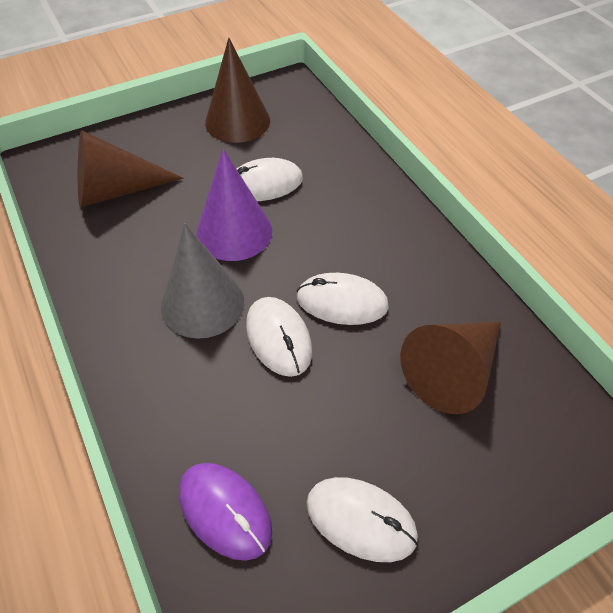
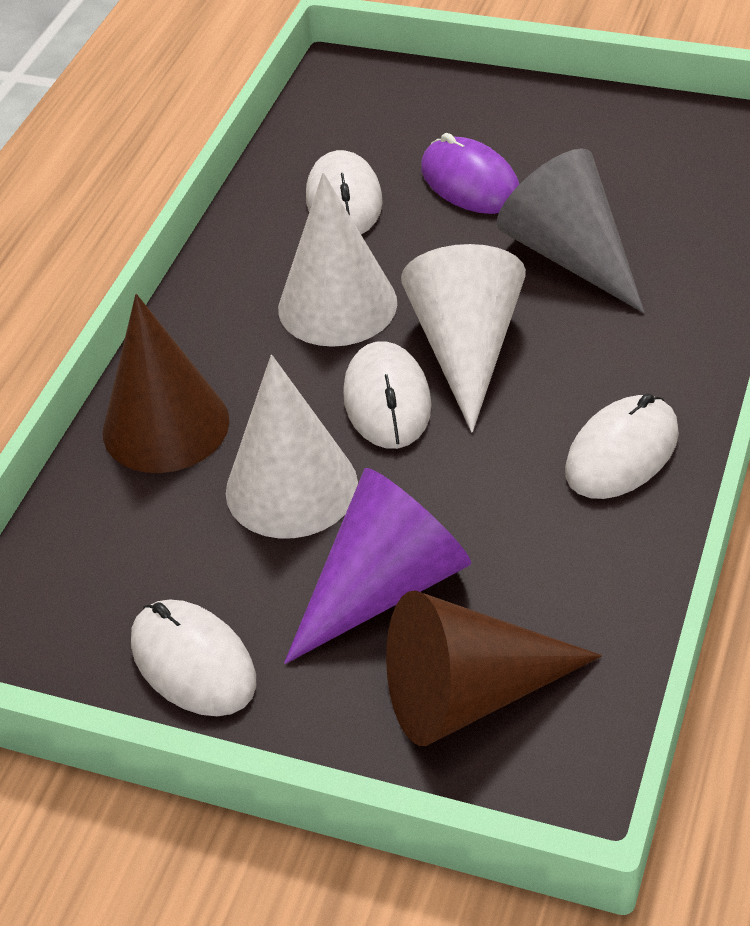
brown cone: 3 -> 2
white cone: 0 -> 3

